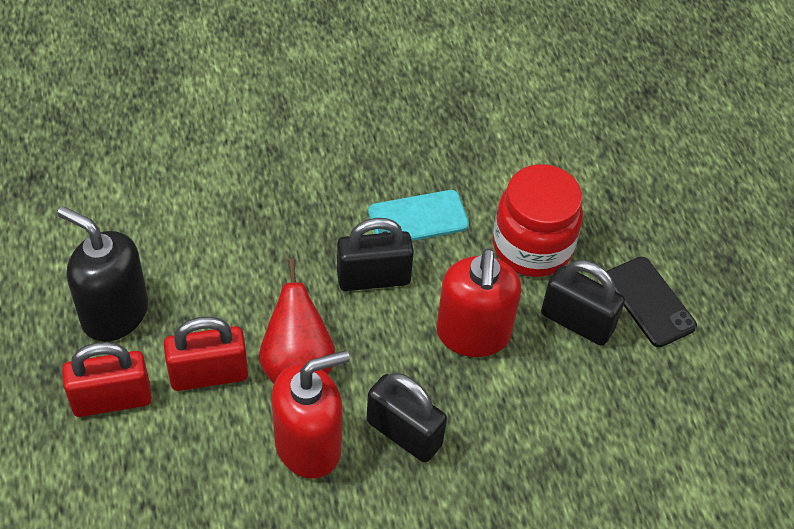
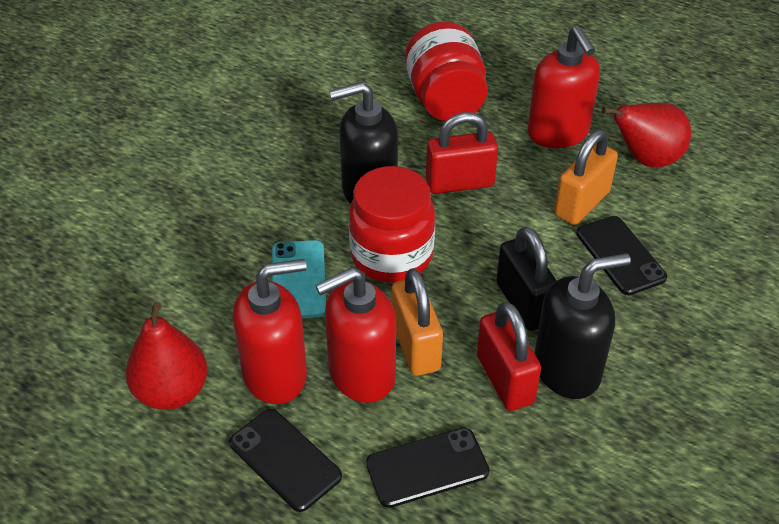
black padlock: 3 -> 1
black phone: 1 -> 3
black soap dispenser: 1 -> 2
orange padlock: 0 -> 2
red jar: 1 -> 2
red pear: 1 -> 2
red soap dispenser: 2 -> 3

